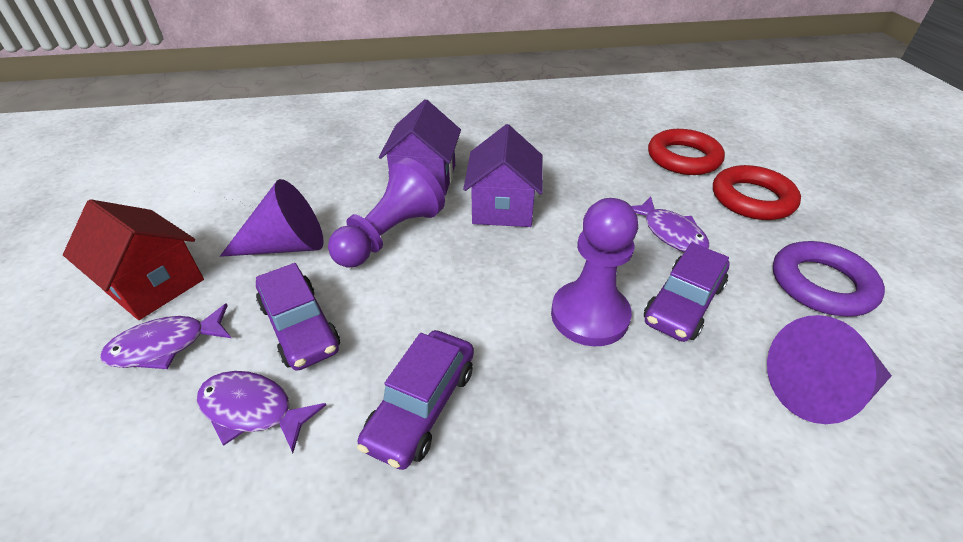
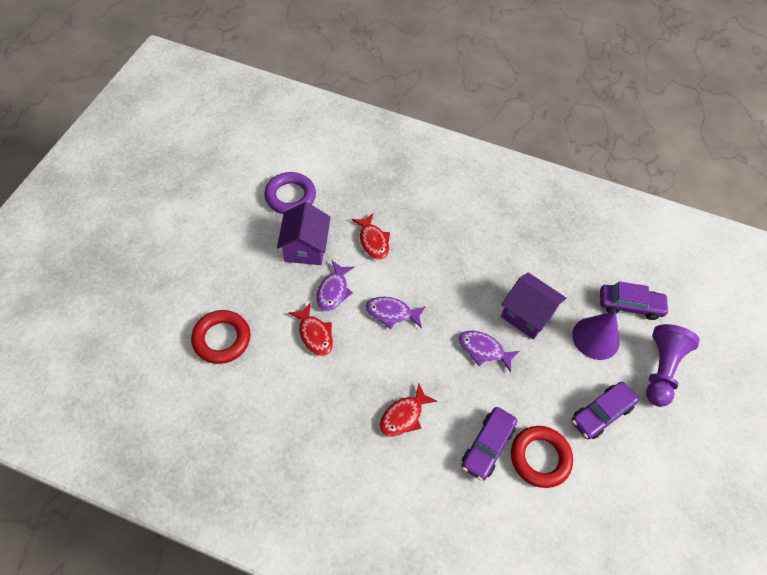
purple cone: 2 -> 1
purple pawn: 2 -> 1
red fish: 0 -> 3
red house: 1 -> 0

